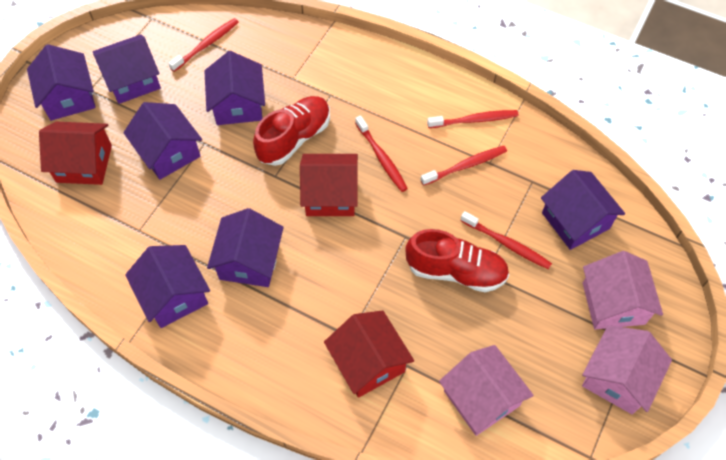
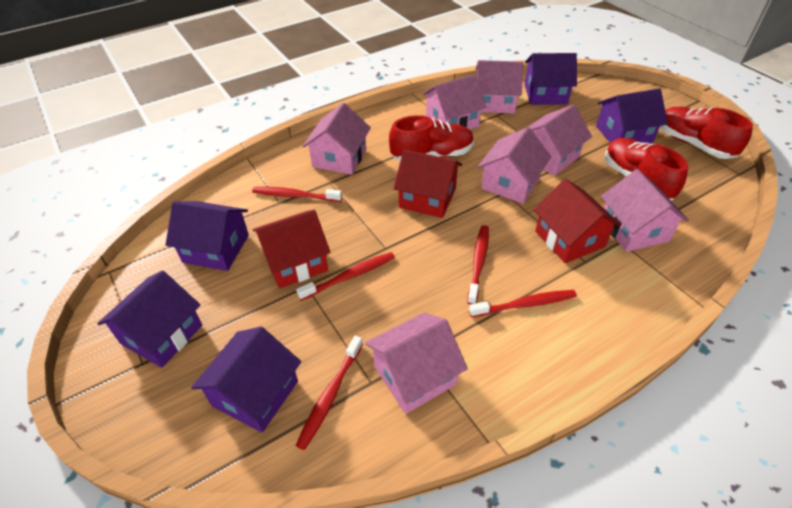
pink house: 3 -> 7
purple house: 7 -> 5
red shoe: 2 -> 3

